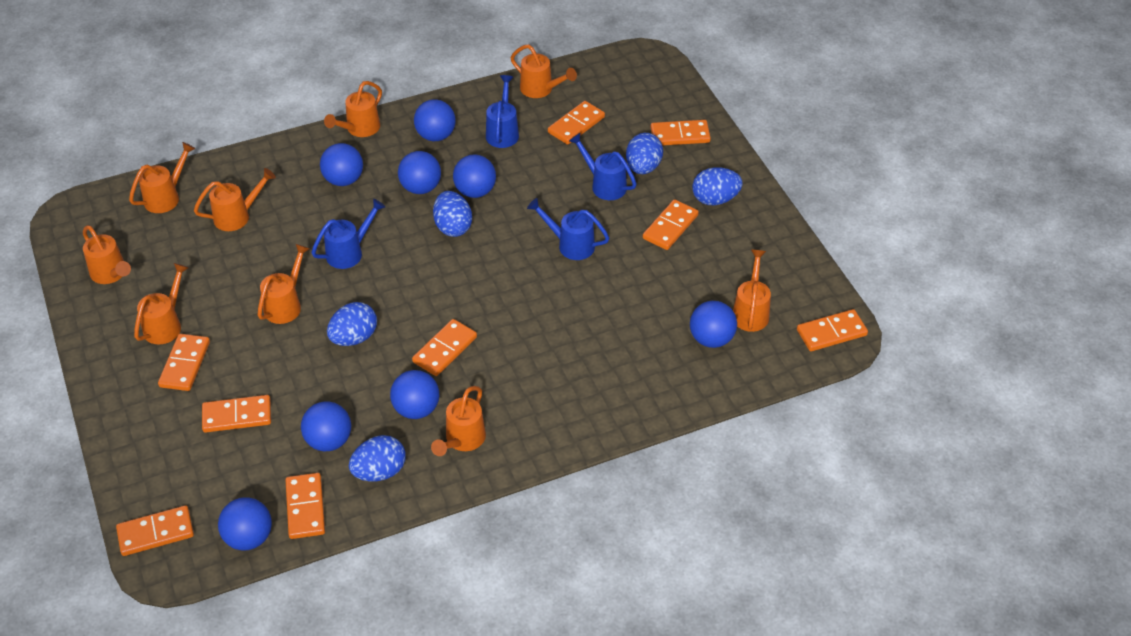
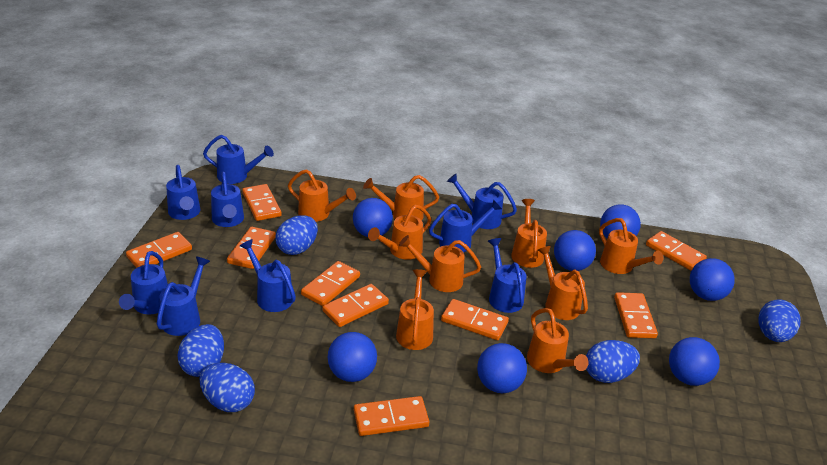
blue ball: 8 -> 7
blue watering can: 4 -> 9

